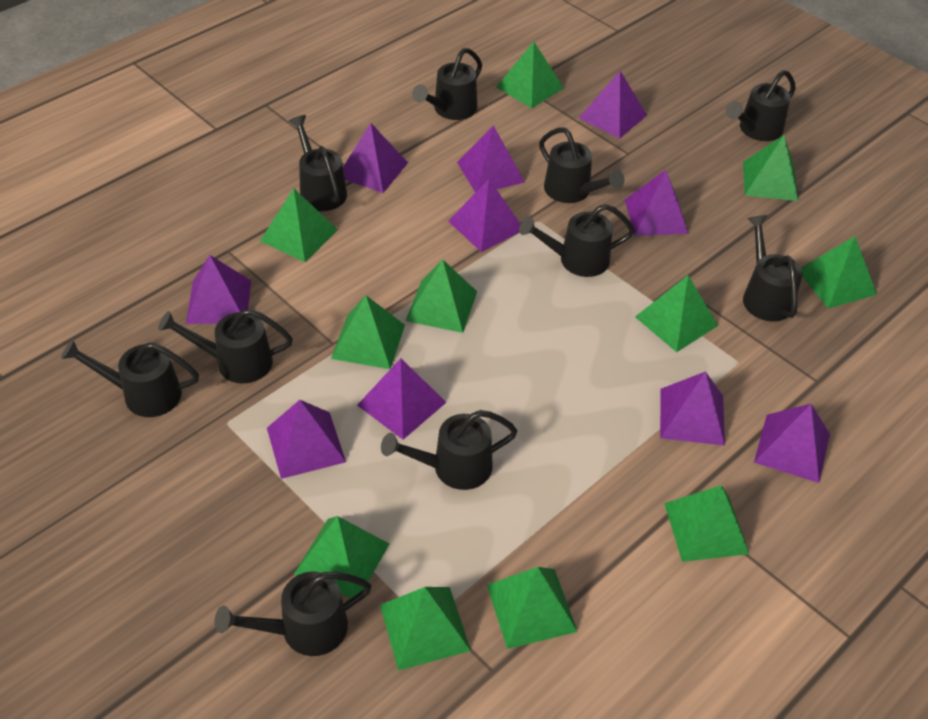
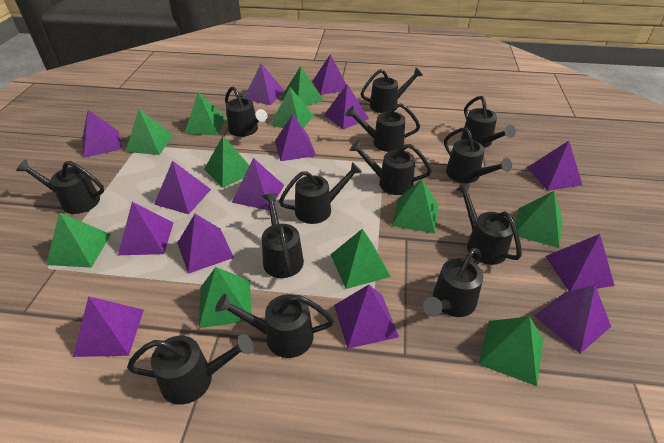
black watering can: 10 -> 13
purple pyramid: 10 -> 14

